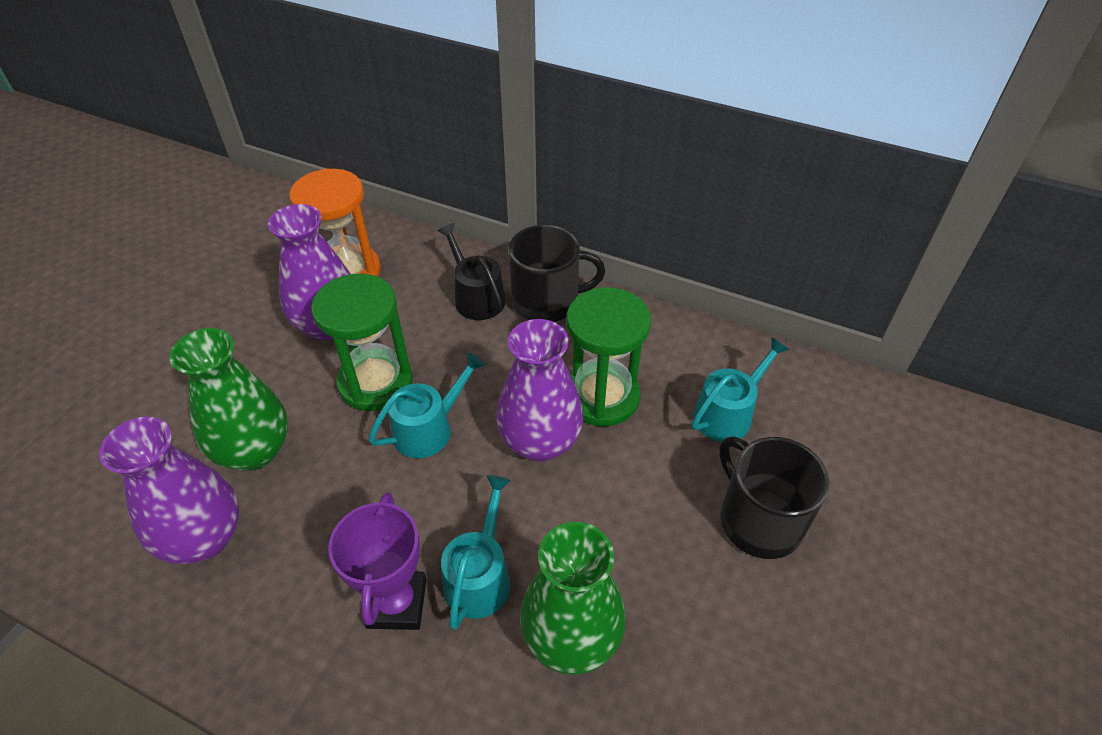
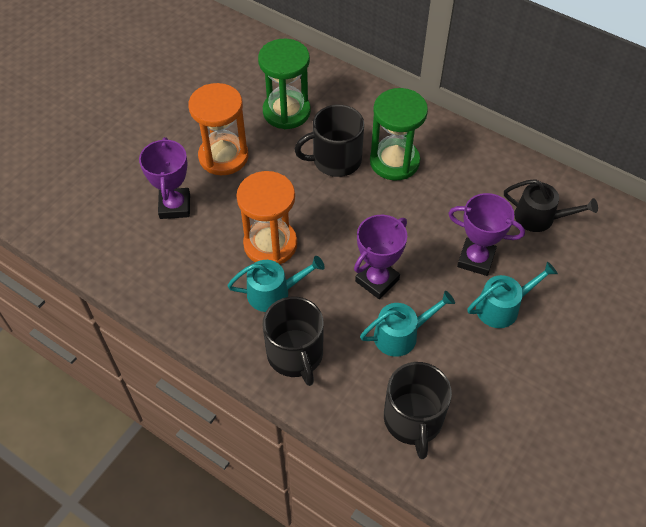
black mug: 2 -> 3
green vase: 2 -> 0
orange hourglass: 1 -> 2
purple trophy: 1 -> 3
purple vase: 3 -> 0

